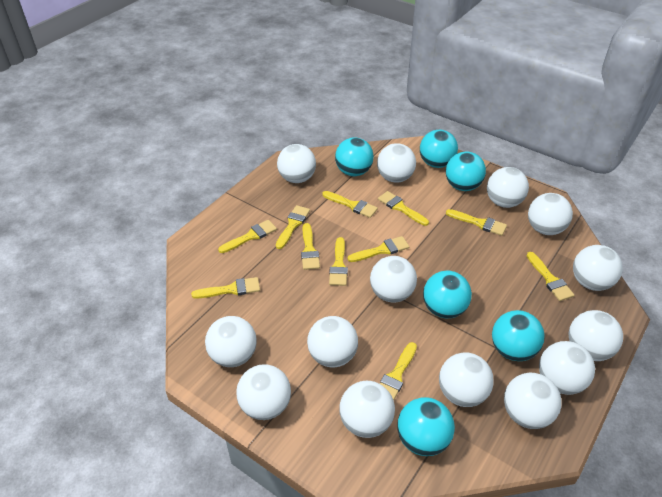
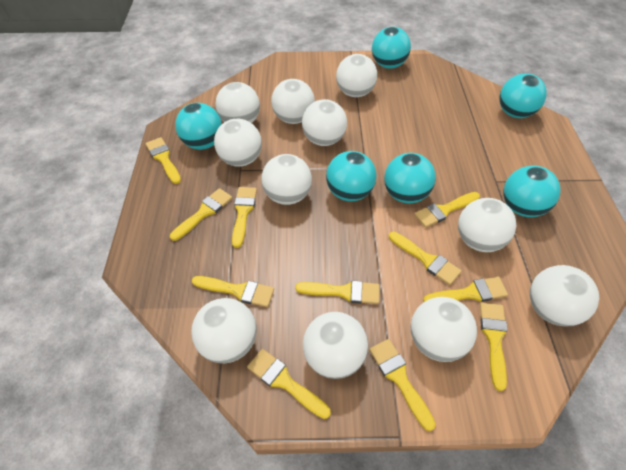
white ball: 14 -> 11

